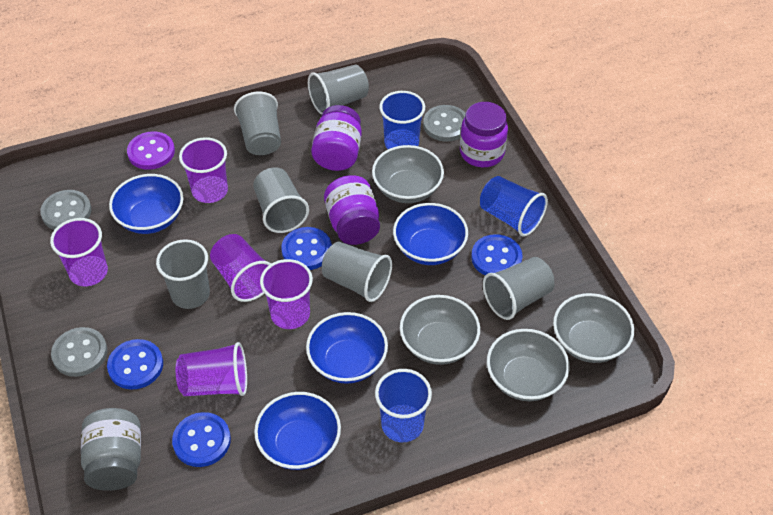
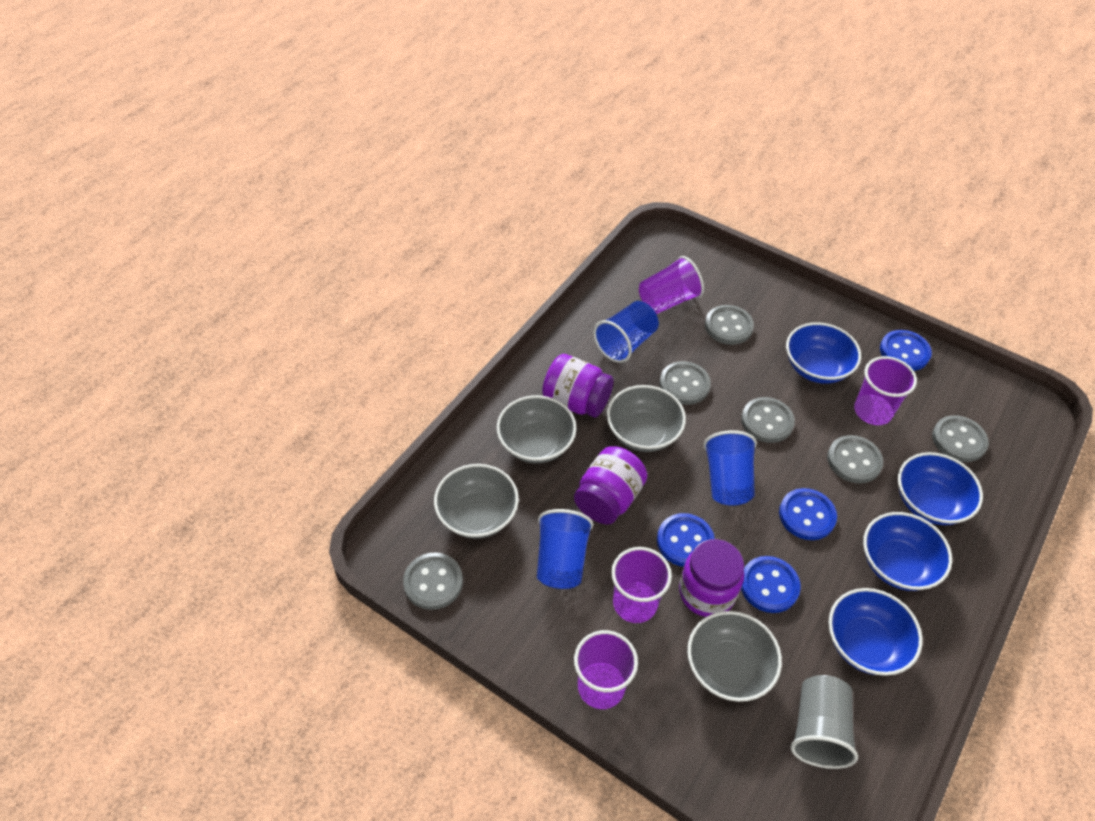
grey button: 3 -> 6
grey cup: 6 -> 1
grey jar: 1 -> 0
purple button: 1 -> 0
purple cup: 5 -> 4

